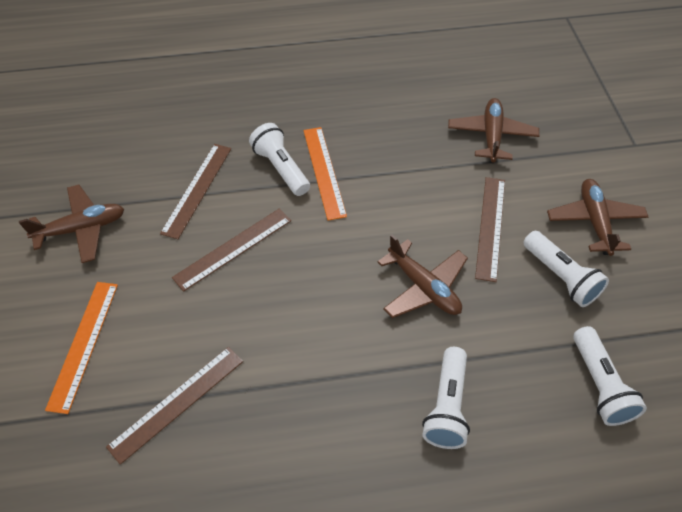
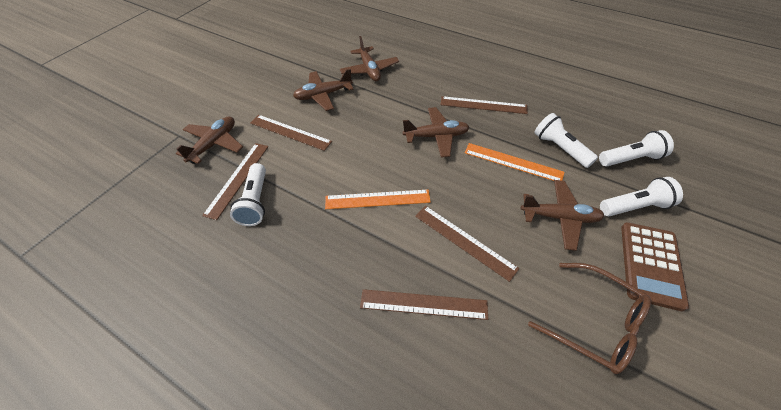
brown calculator: 0 -> 1
brown glasses: 0 -> 1
brown plane: 4 -> 5
brown ruler: 4 -> 5

